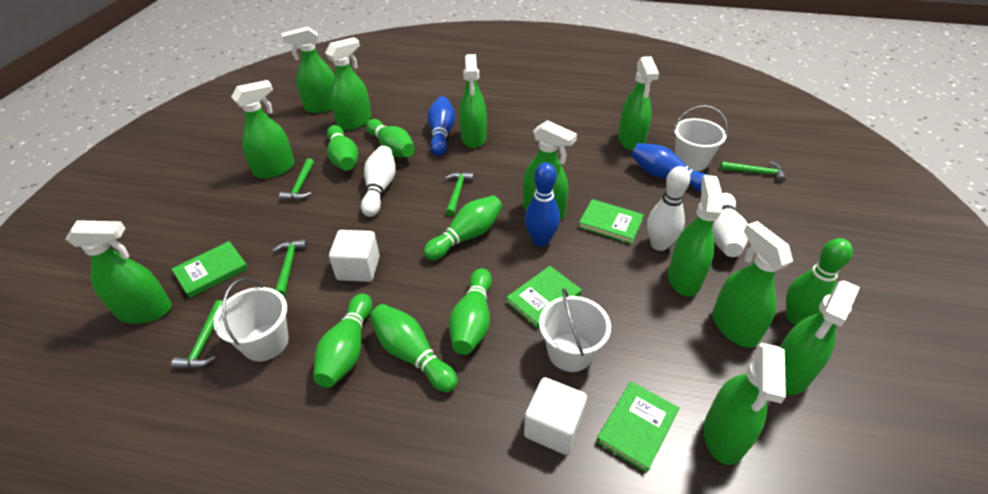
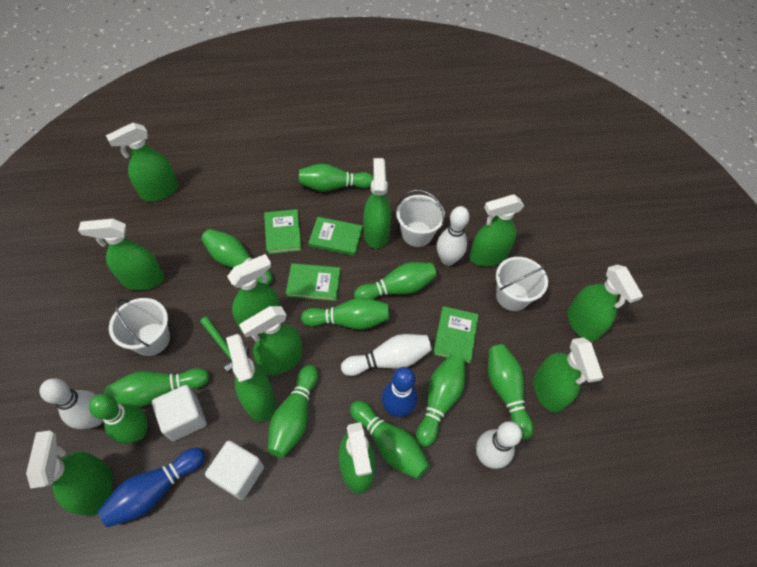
blue bowling pin: 3 -> 2
green bowling pin: 7 -> 10
green hammer: 5 -> 1
white bowling pin: 3 -> 4

